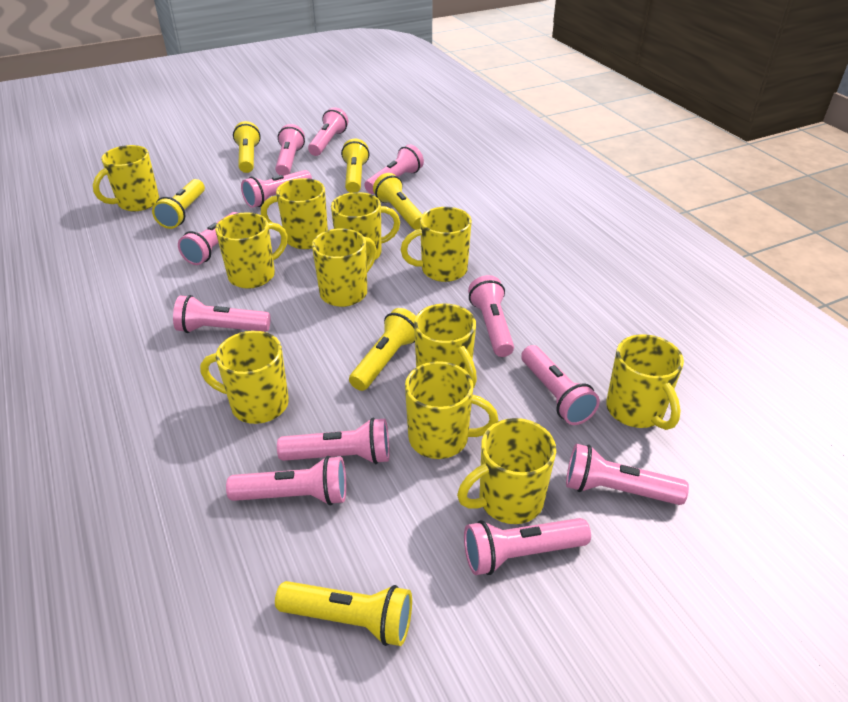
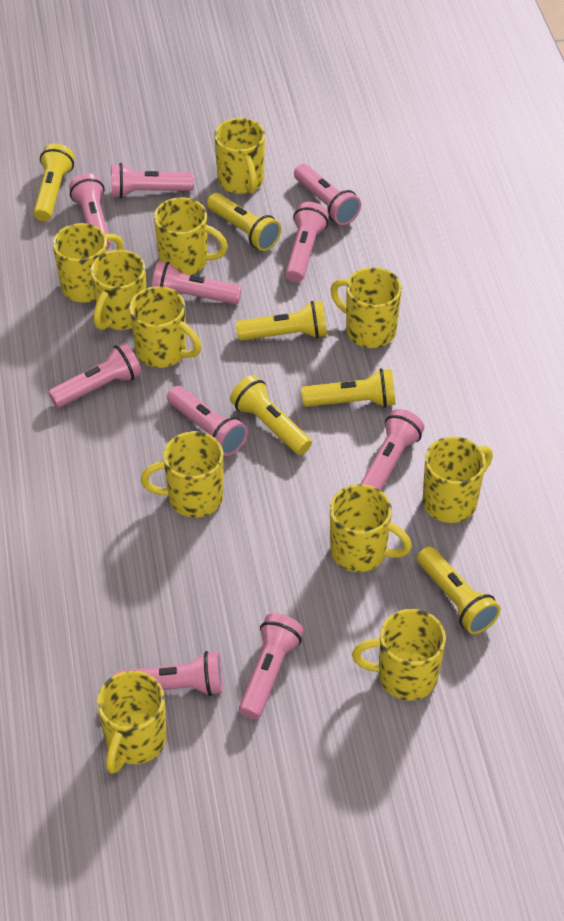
pink flashlight: 12 -> 10

